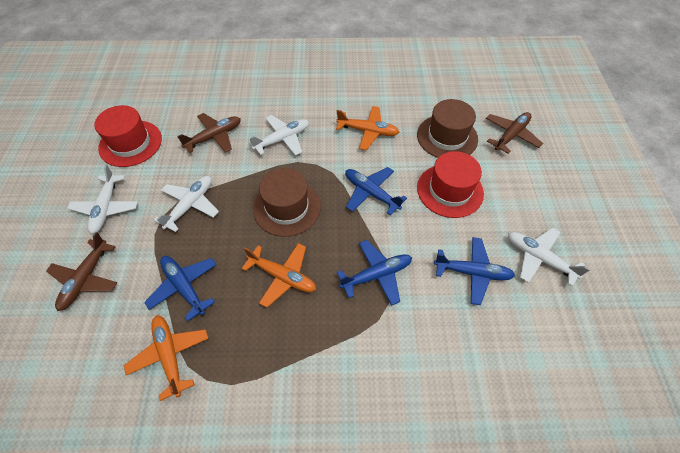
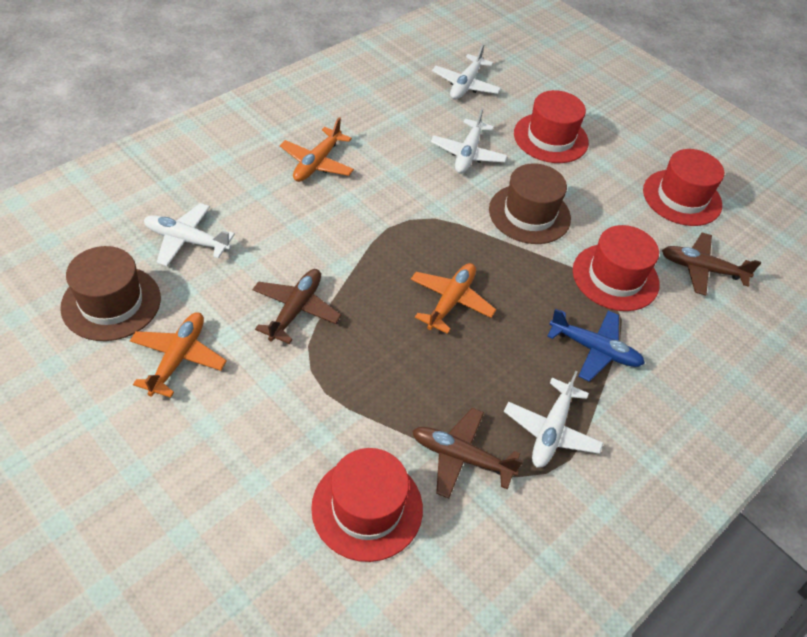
blue plane: 4 -> 1
red hat: 2 -> 4

